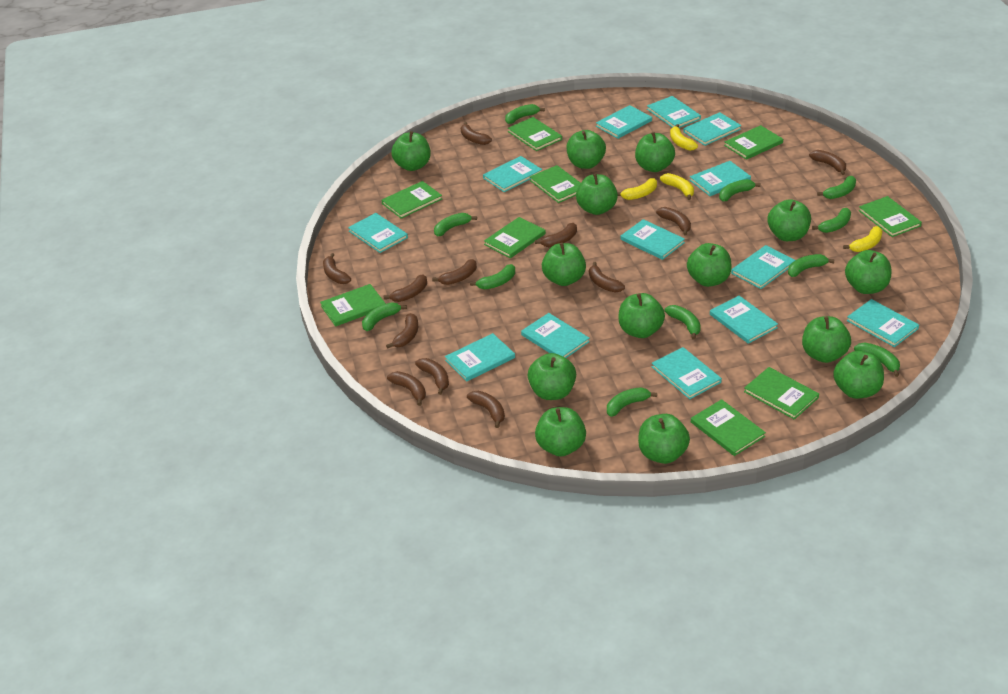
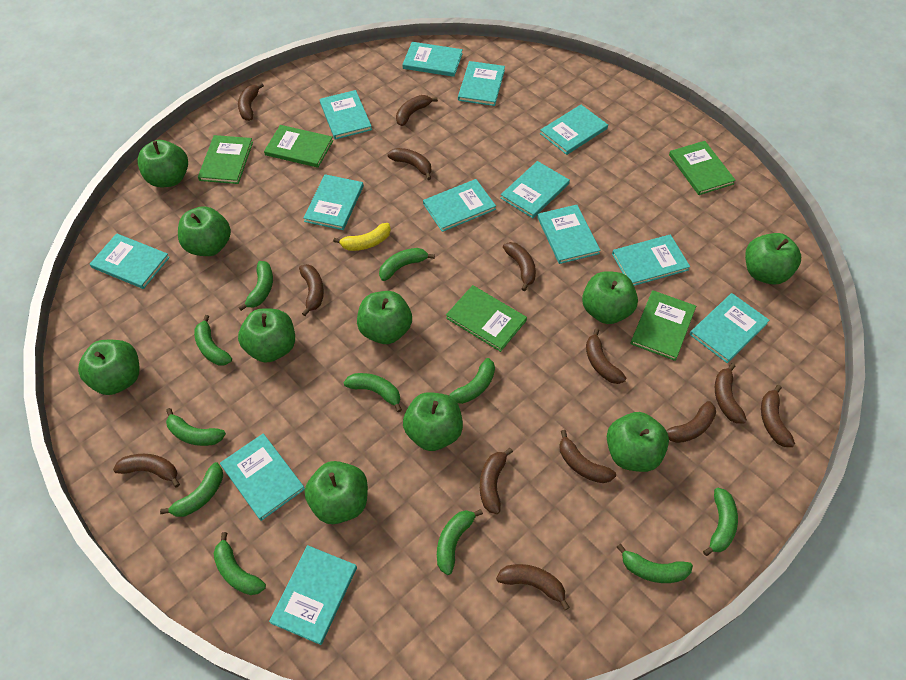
brown banana: 12 -> 13
green apple: 14 -> 10
green book: 9 -> 5
yellow banana: 4 -> 1

